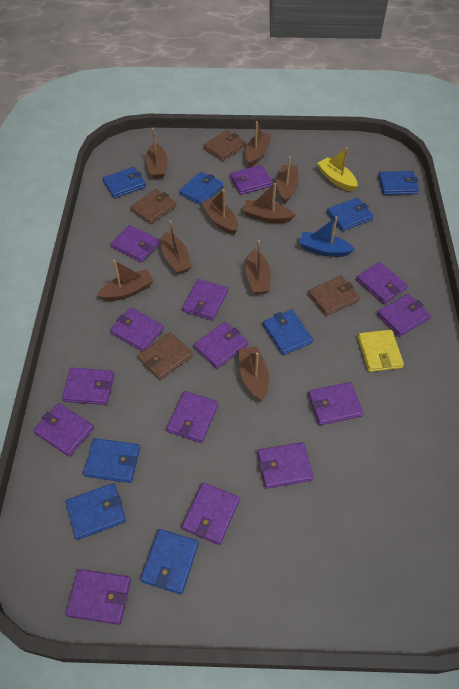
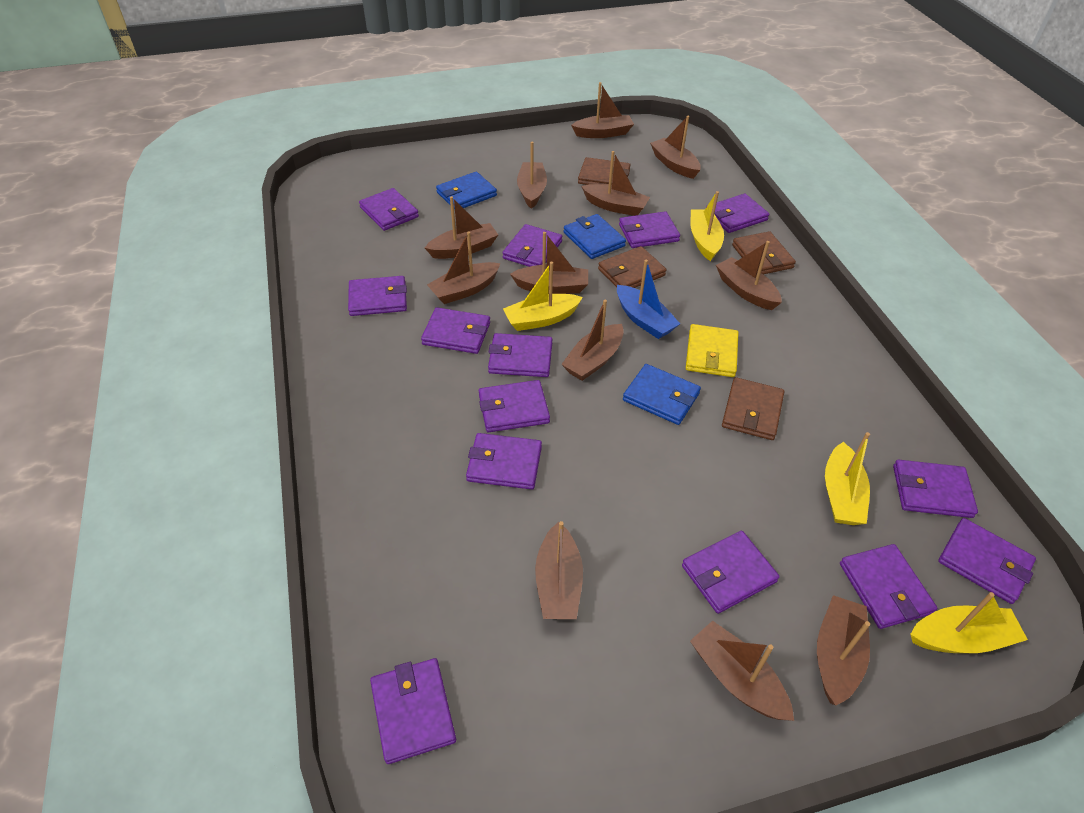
blue wallet: 8 -> 3
brown boat: 9 -> 12
yellow boat: 1 -> 4

